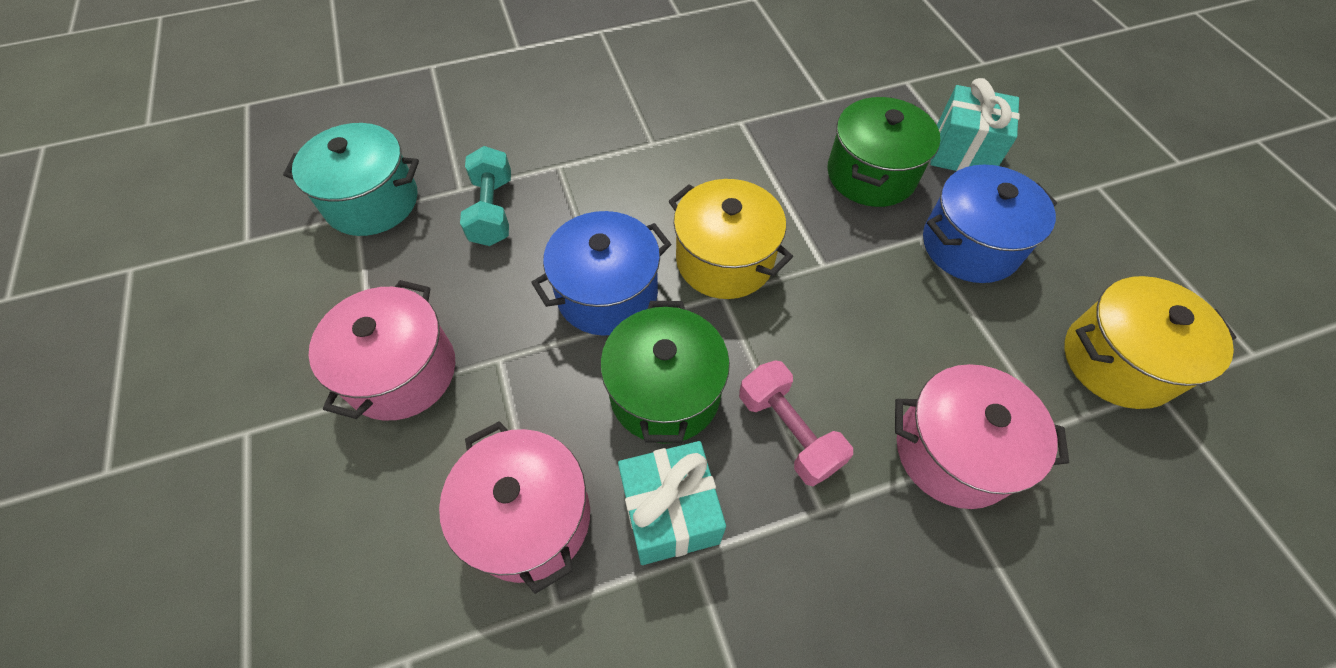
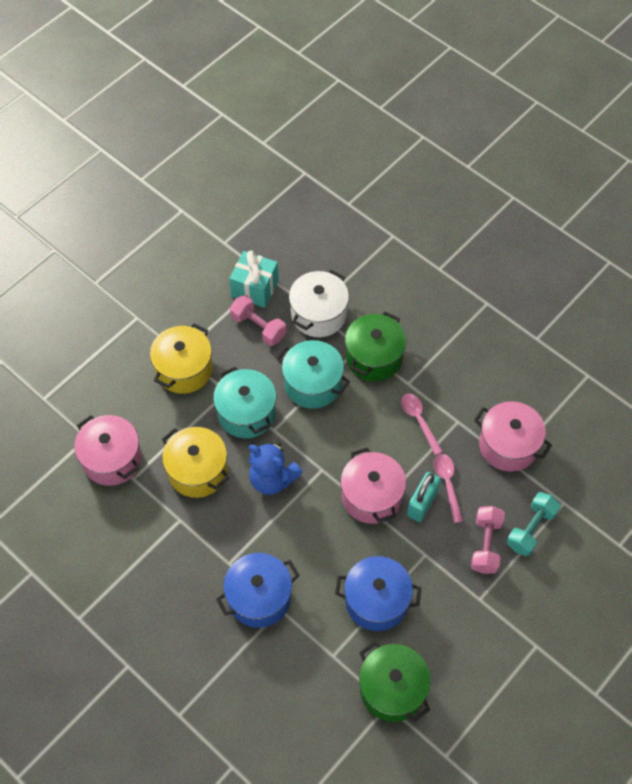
blue teddy bear: 0 -> 1
pink dumbbell: 1 -> 2
pink spoon: 0 -> 2
turquoise gift: 2 -> 1
turquoise padlock: 0 -> 1
turquoise pot: 1 -> 2
white pot: 0 -> 1

